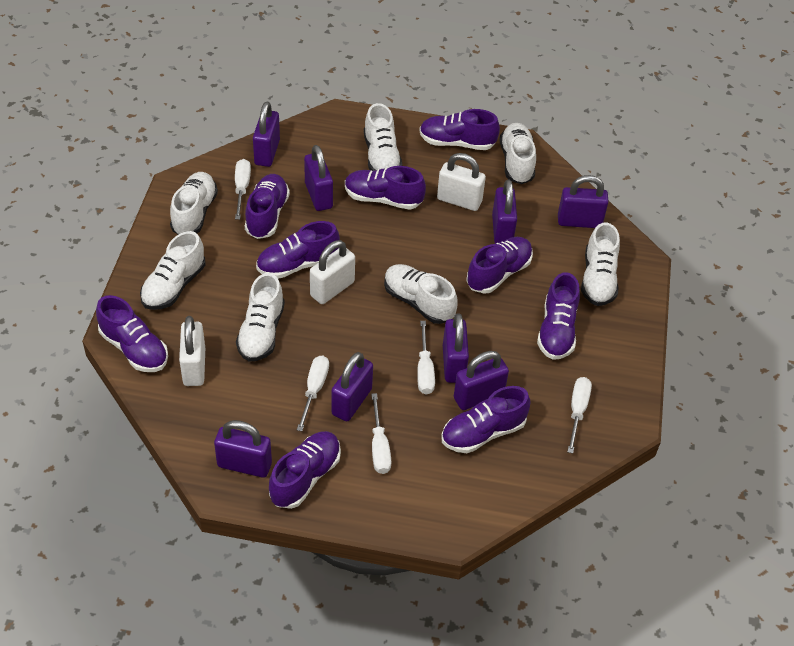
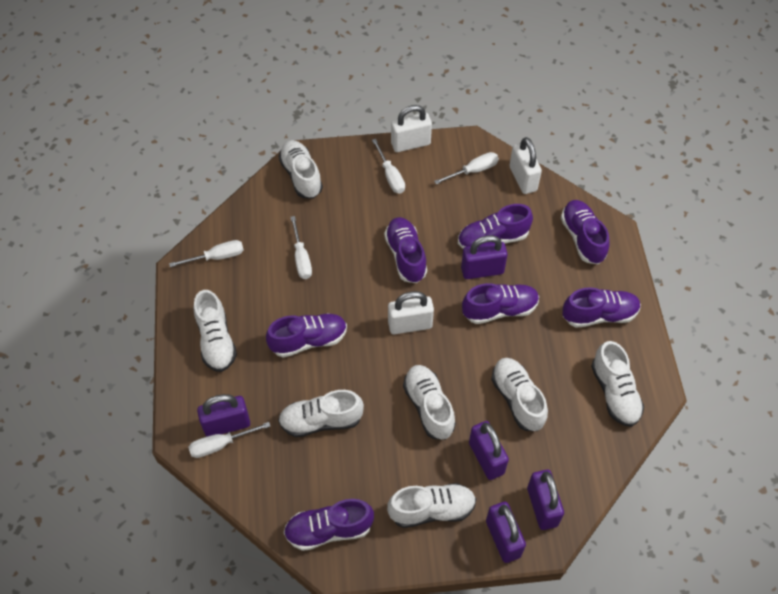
purple padlock: 8 -> 5
purple shoe: 9 -> 7

